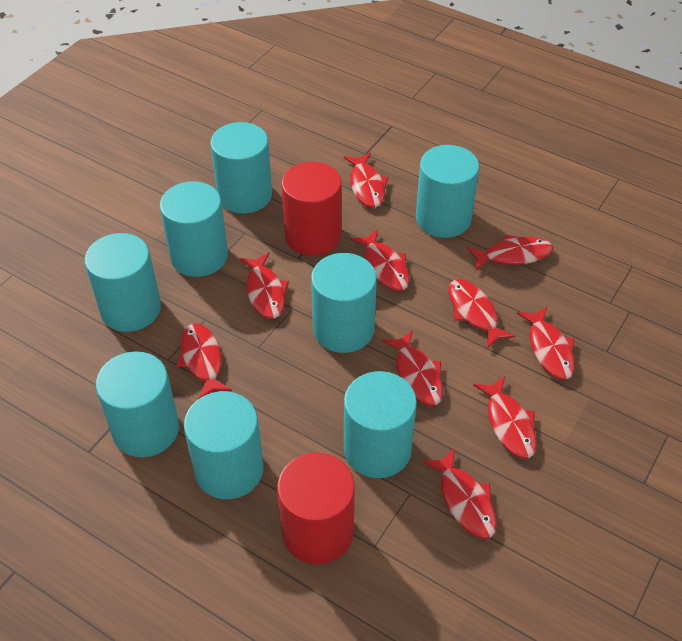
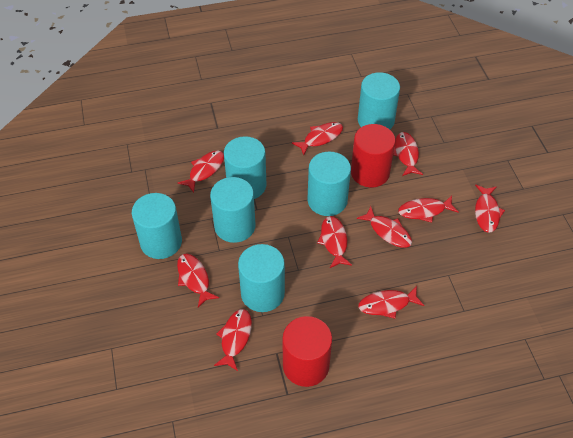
turquoise cylinder: 8 -> 6

